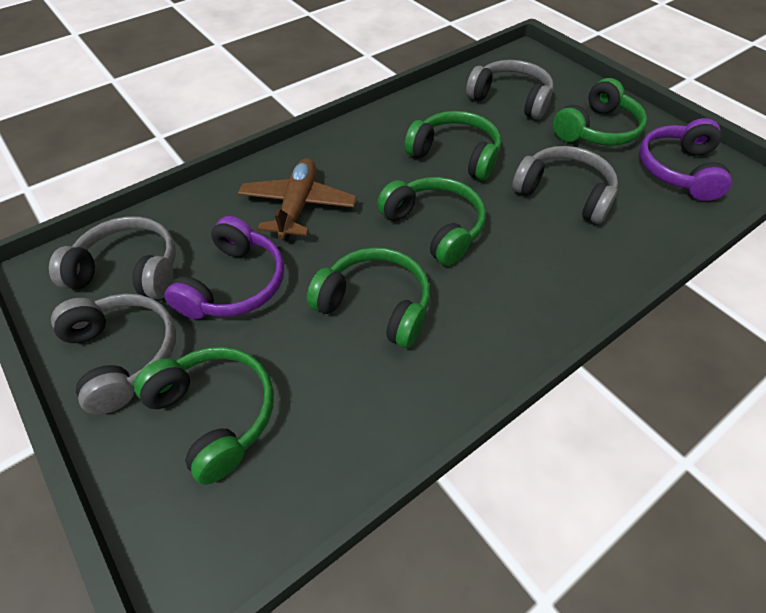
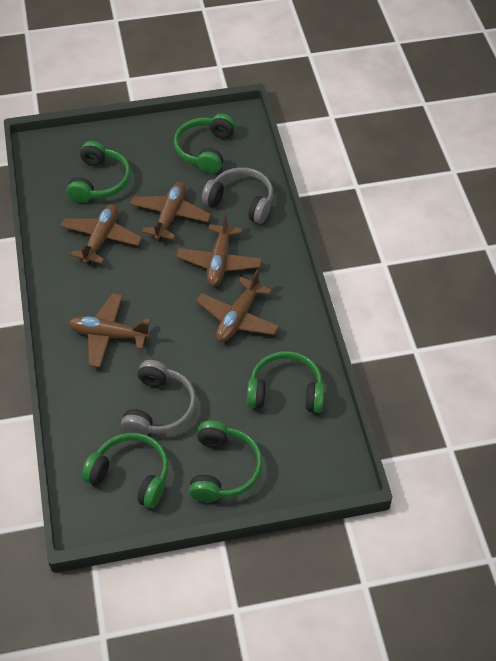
brown plane: 1 -> 5
grey headphones: 4 -> 2
purple headphones: 2 -> 0

